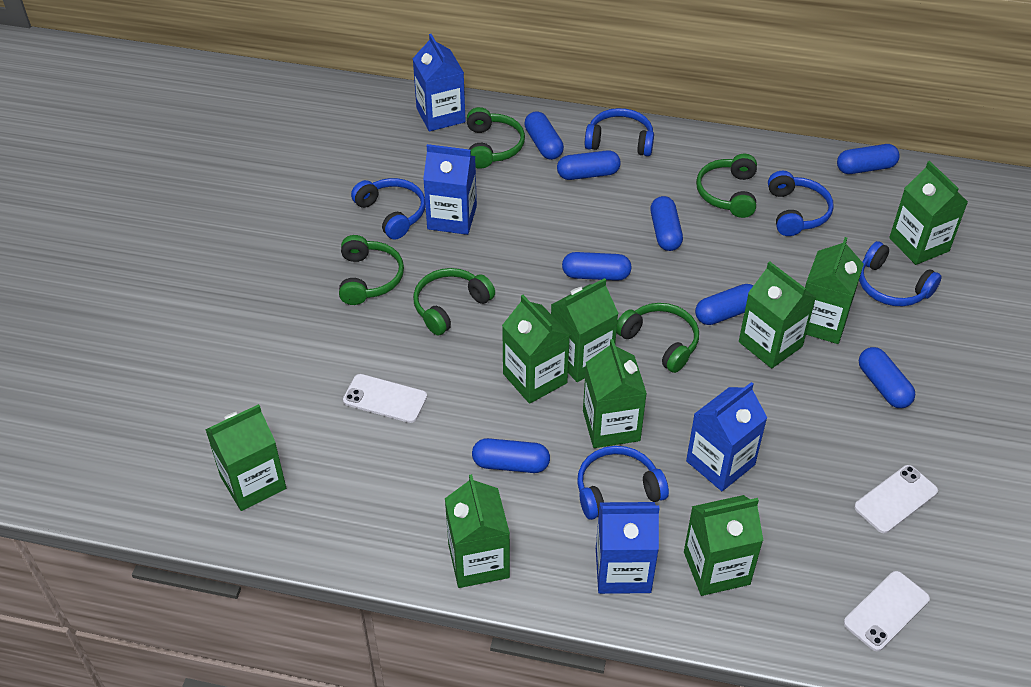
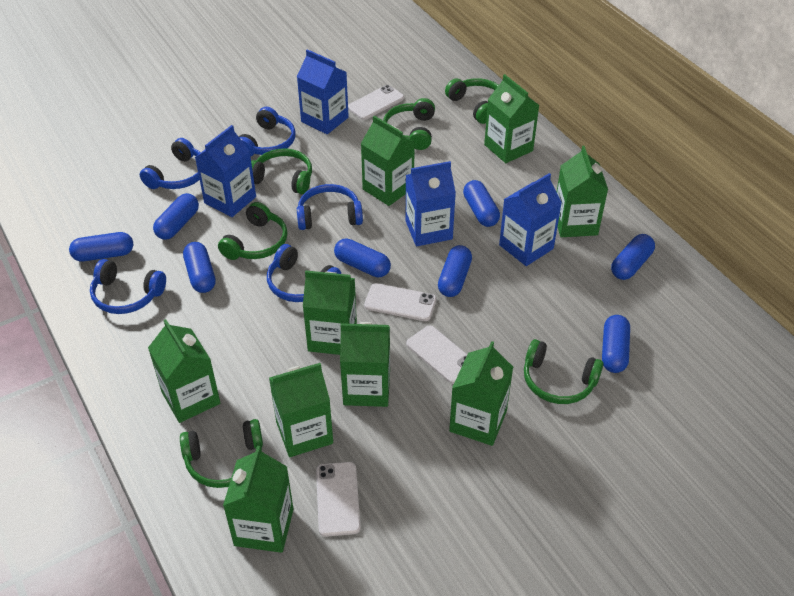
green headphones: 5 -> 6
white phone: 3 -> 4

